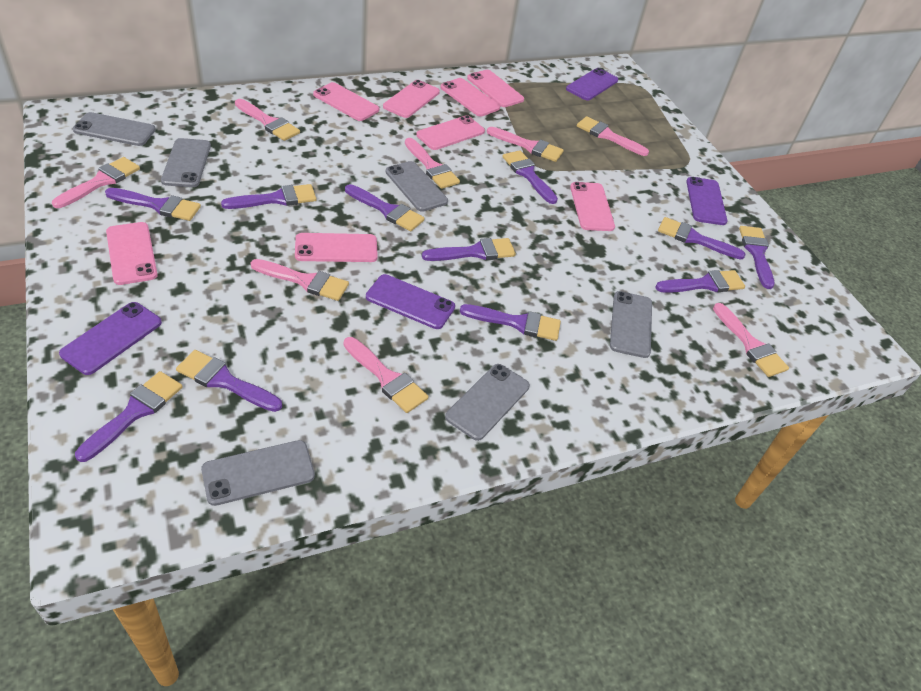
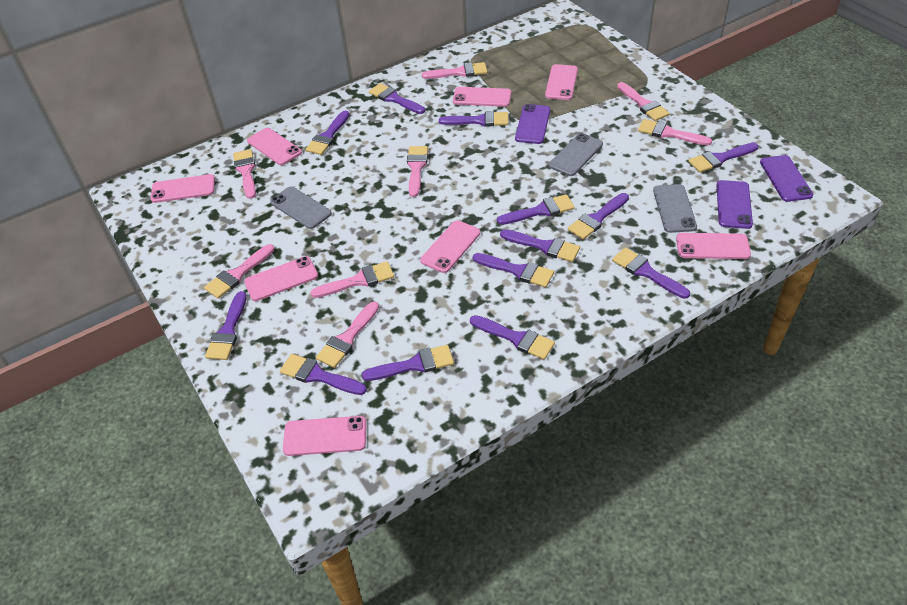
grey phone: 6 -> 3
purple brush: 11 -> 13
purple phone: 4 -> 3

